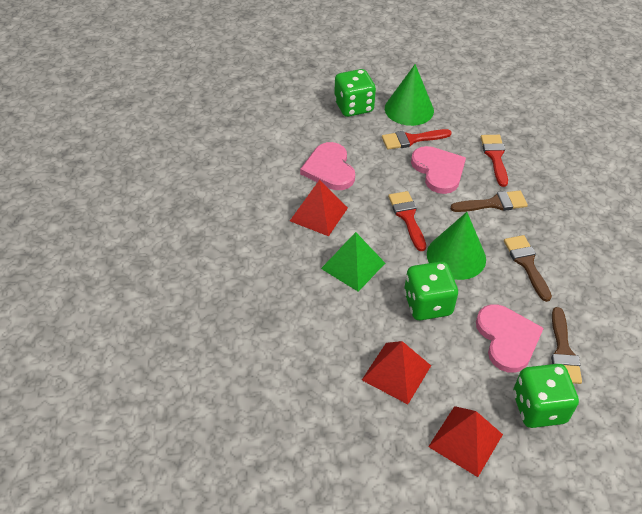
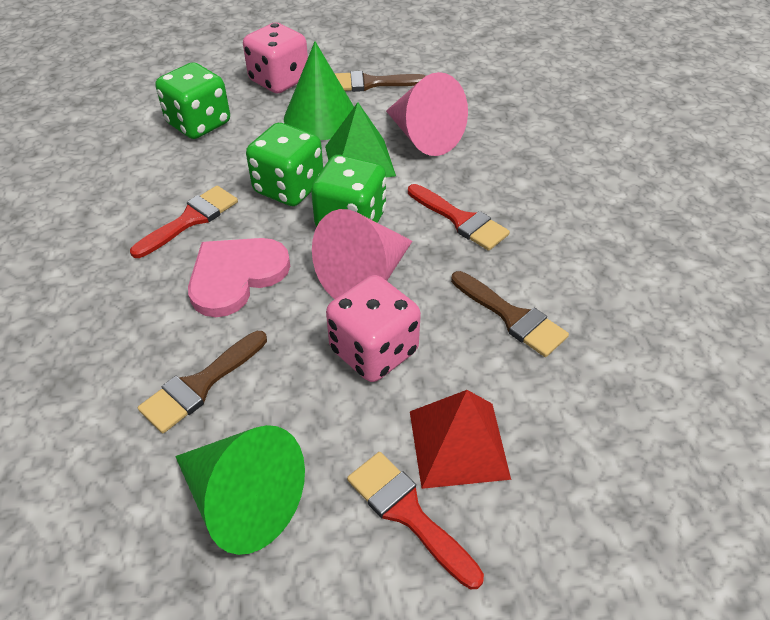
pink cone: 0 -> 2
pink dice: 0 -> 2
pink heart: 3 -> 1
red pyramid: 3 -> 1

